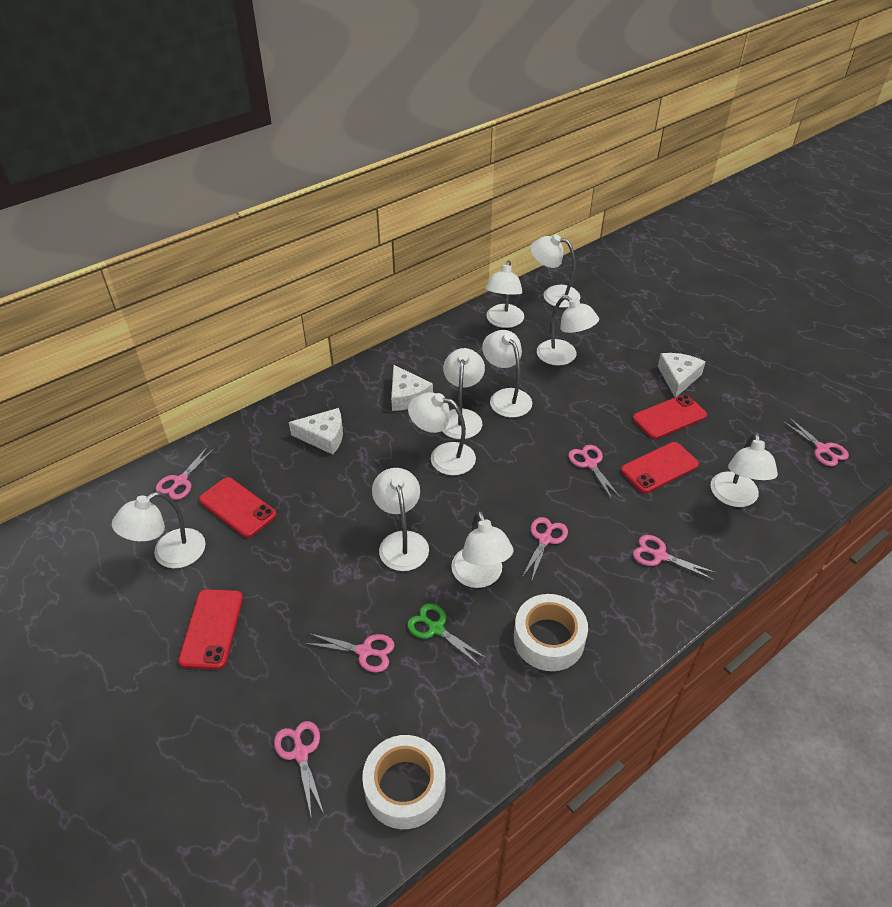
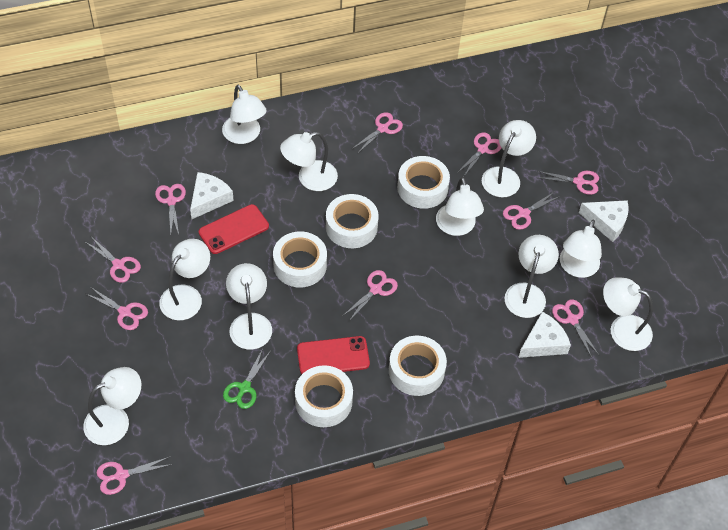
pink scissors: 7 -> 10
red phone: 4 -> 2
white tape: 2 -> 5

